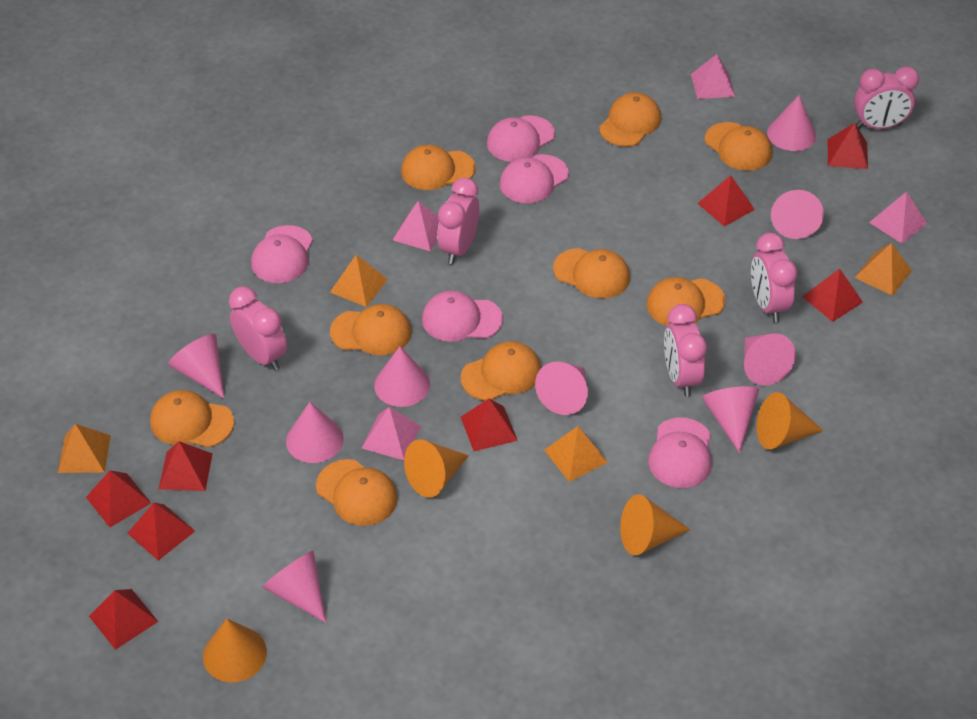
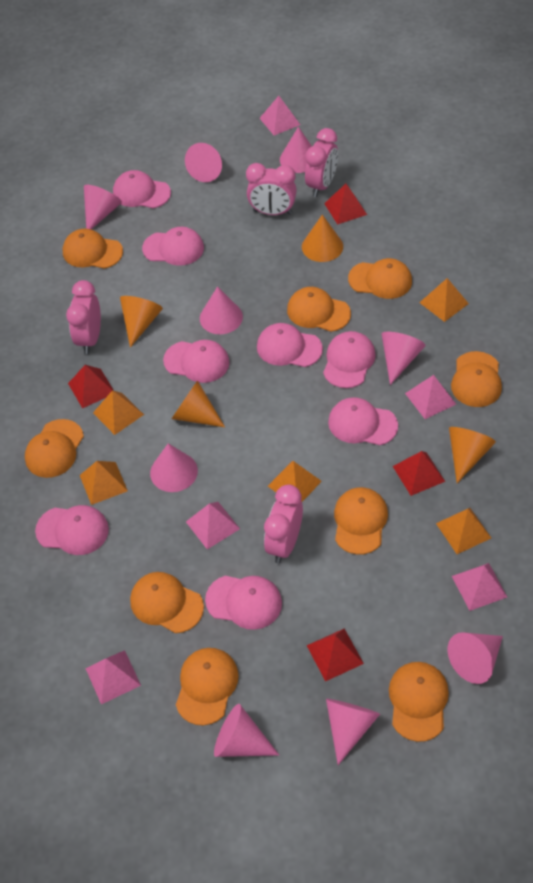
orange pyramid: 4 -> 5
pink cap: 5 -> 8
pink clock: 5 -> 4
pink pyramid: 4 -> 5
red pyramid: 8 -> 4

